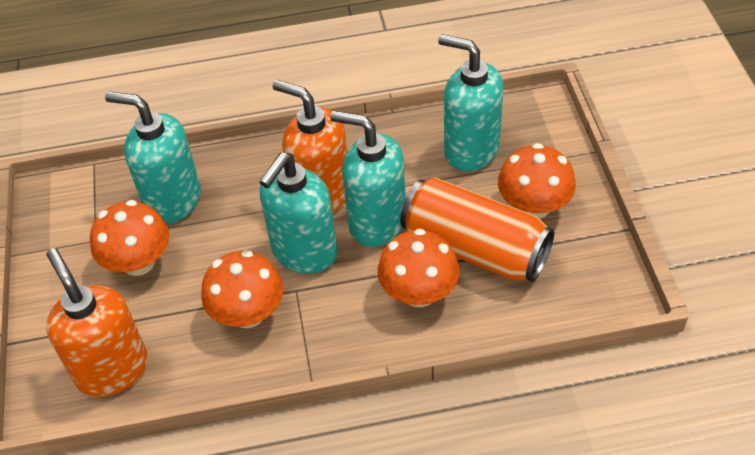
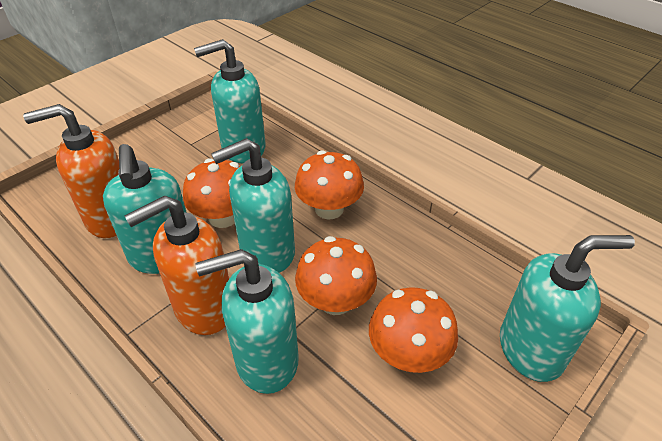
orange can: 1 -> 0
turquoise soap dispenser: 4 -> 5

